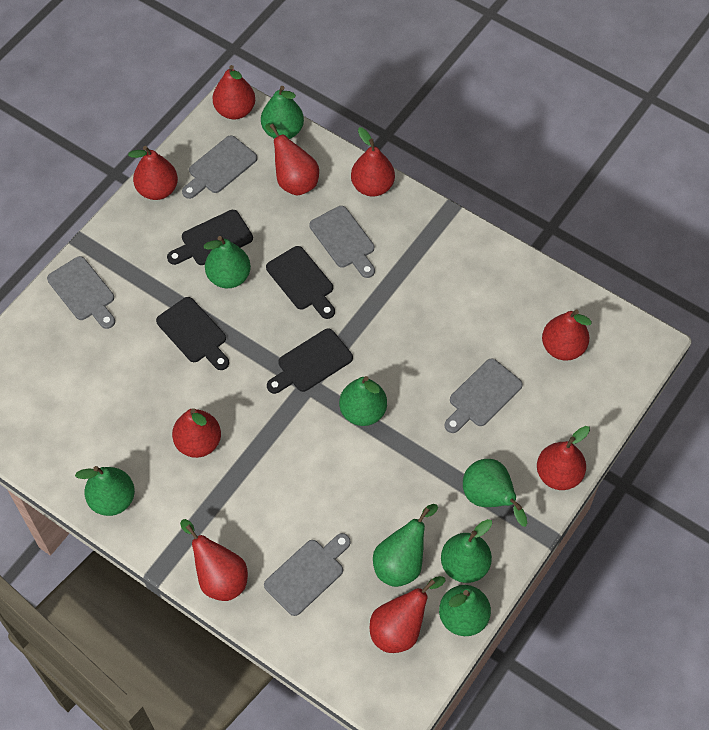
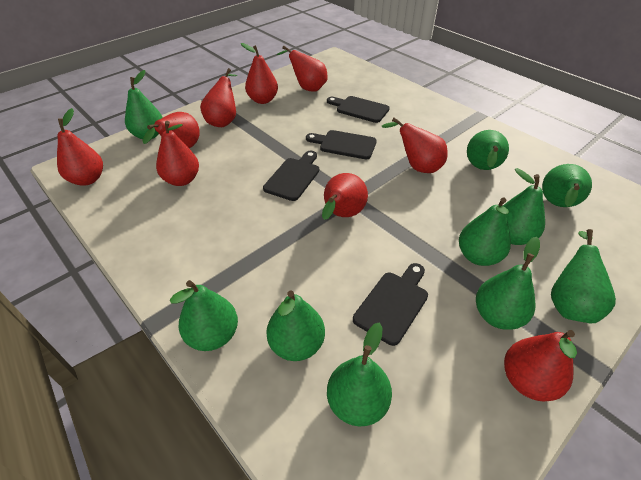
green pear: 8 -> 10
grey cutting board: 5 -> 0

